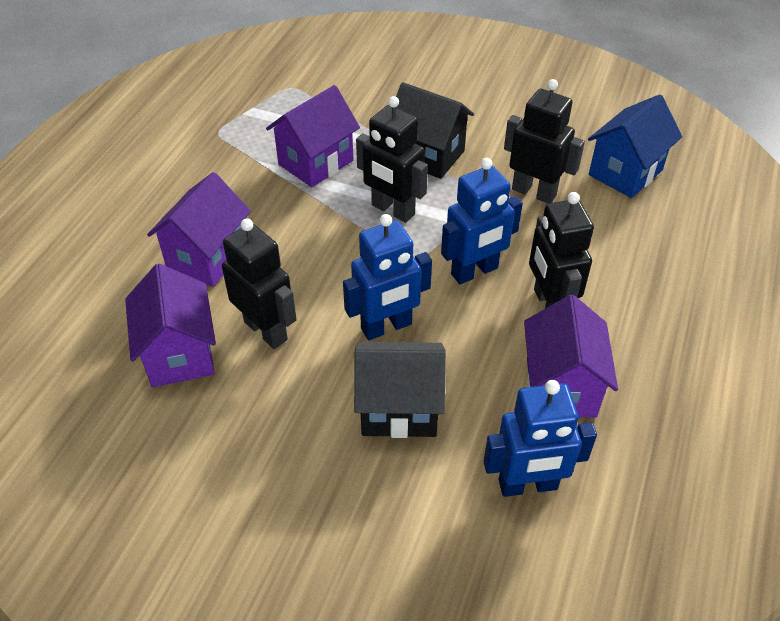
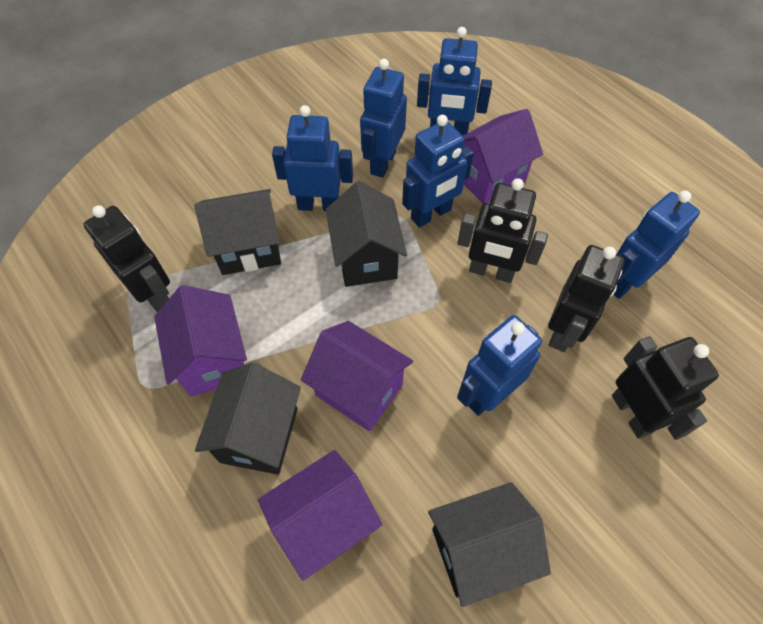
black house: 2 -> 4
blue house: 1 -> 0
blue robot: 3 -> 6

